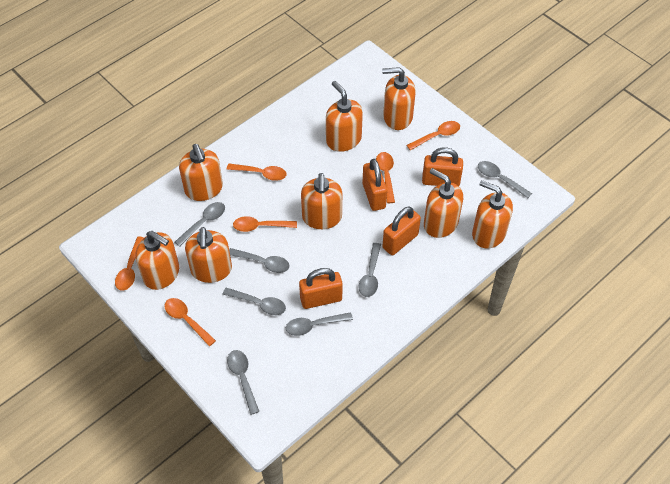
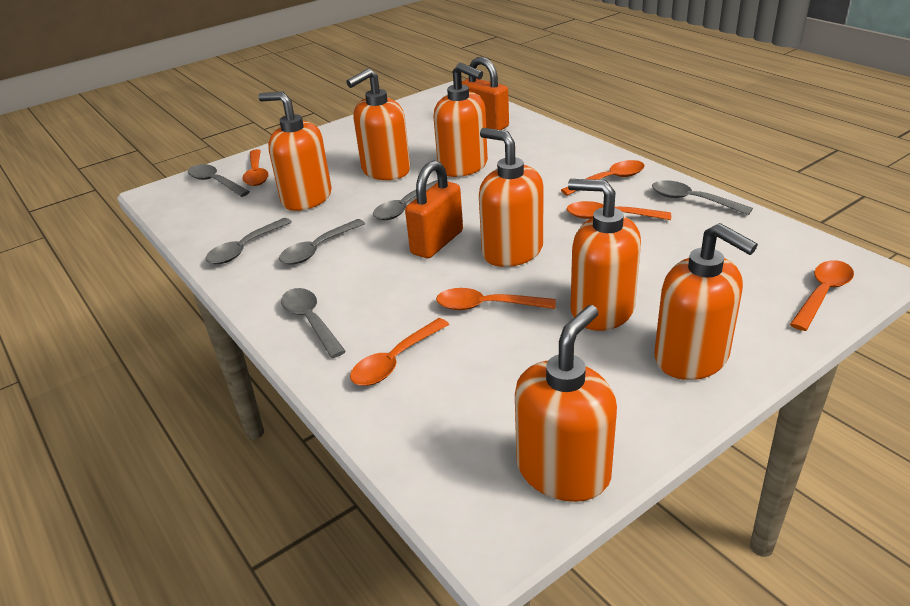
grey spoon: 7 -> 6
orange padlock: 4 -> 2
orange soap dispenser: 8 -> 7

